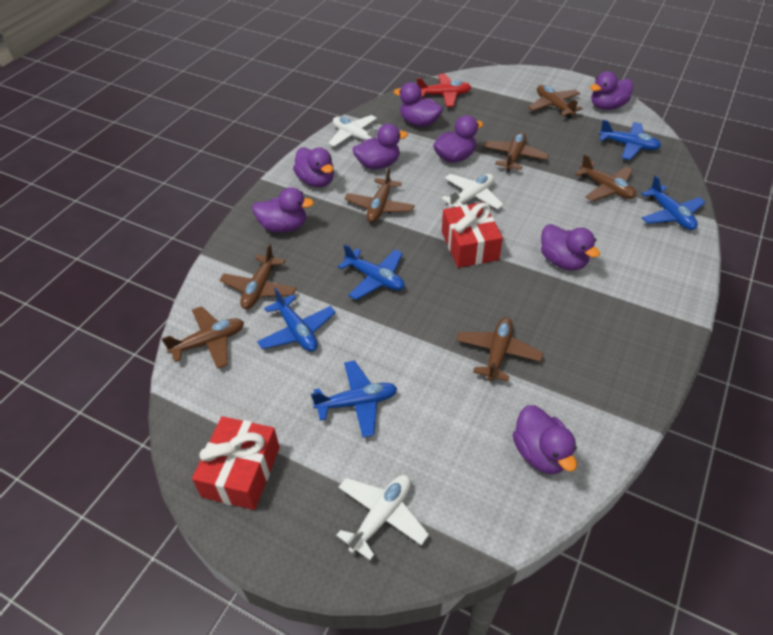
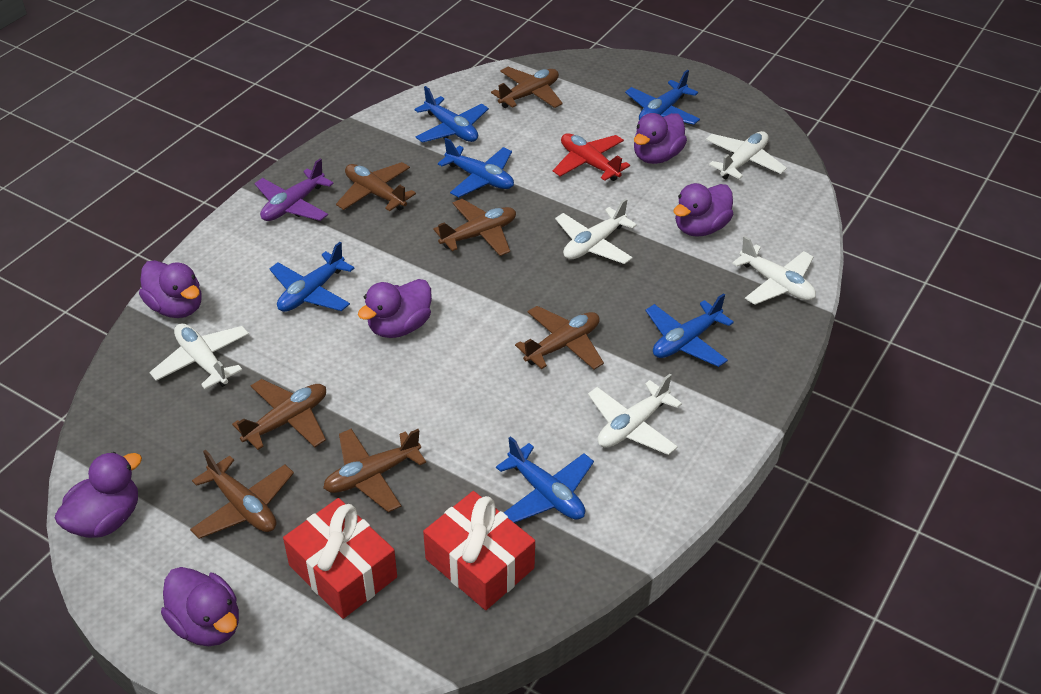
blue plane: 5 -> 6
purple duck: 8 -> 6
purple plane: 0 -> 1
white plane: 3 -> 5

